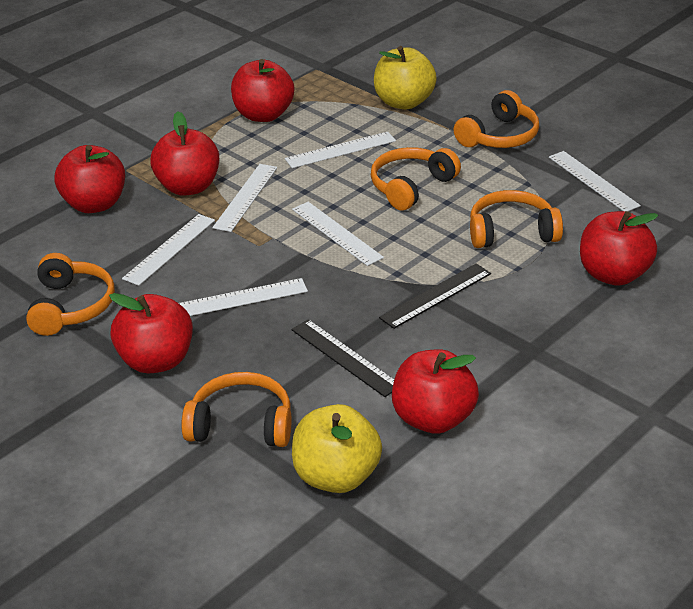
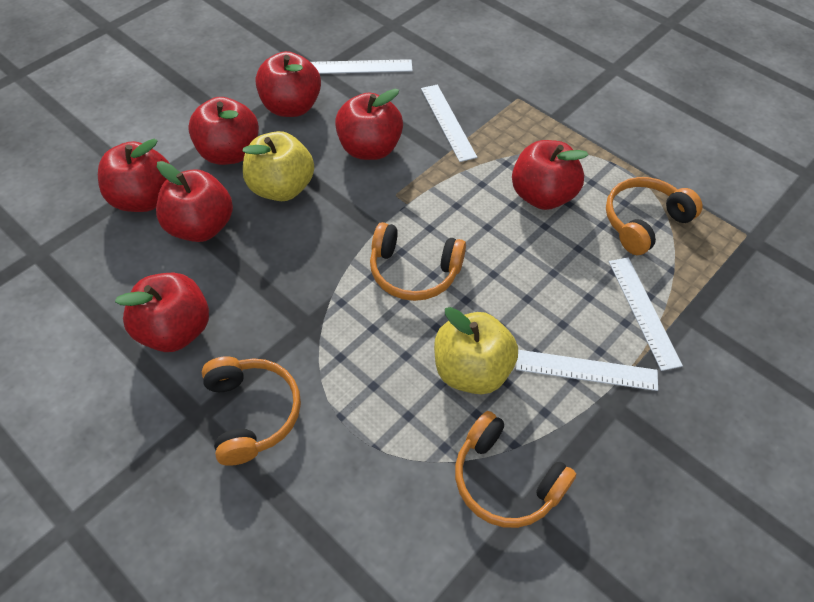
black ruler: 2 -> 0
orange headphones: 5 -> 4
red apple: 6 -> 7
white ruler: 6 -> 4

